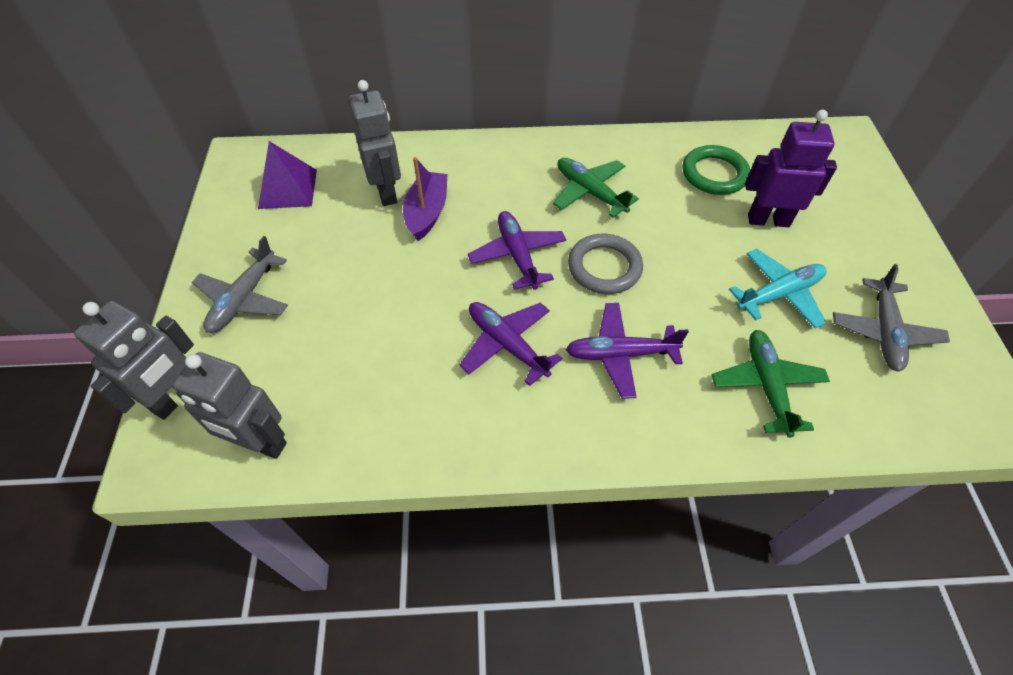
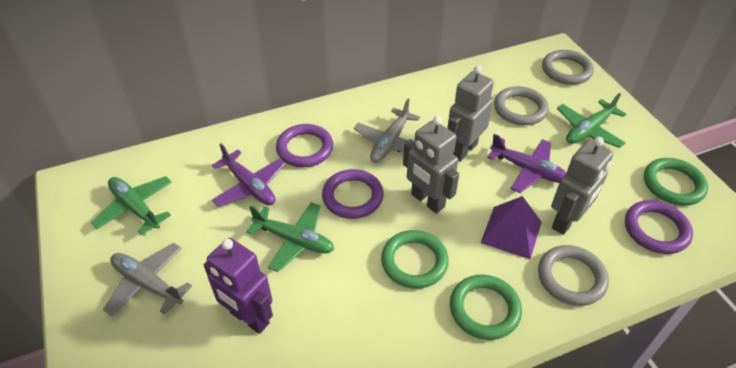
green plane: 2 -> 3
green ring: 1 -> 3
grey ring: 1 -> 3
purple boat: 1 -> 0
purple plane: 3 -> 2
purple ring: 0 -> 3
turquoise plane: 1 -> 0

